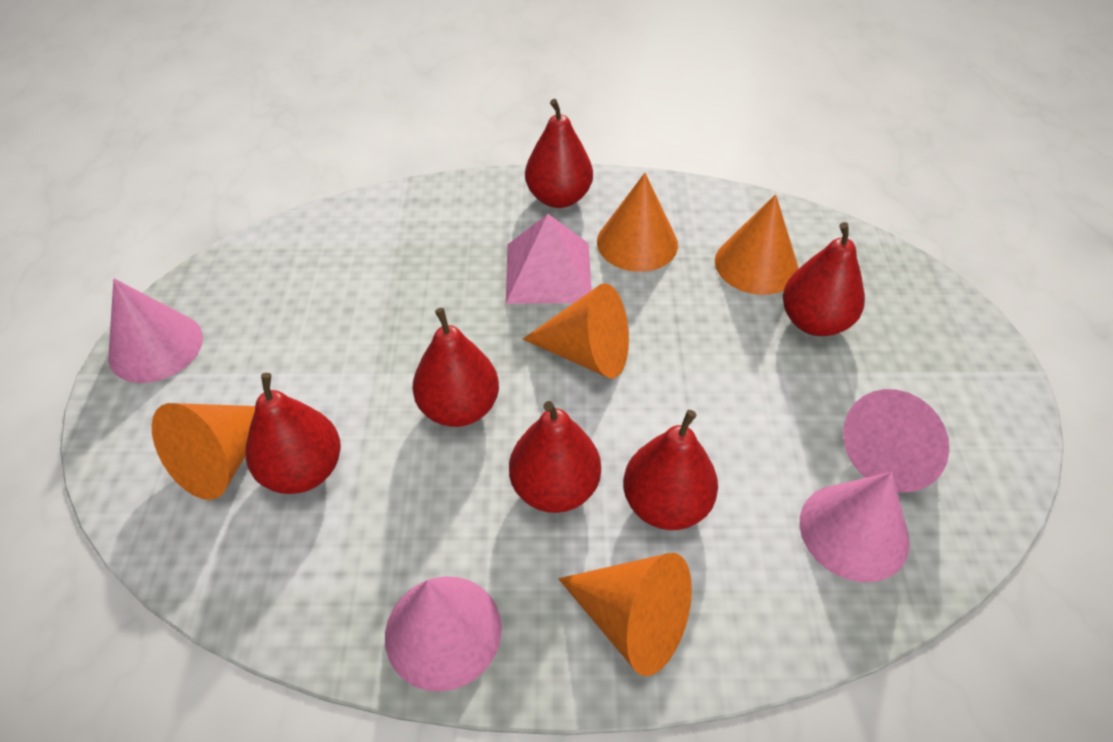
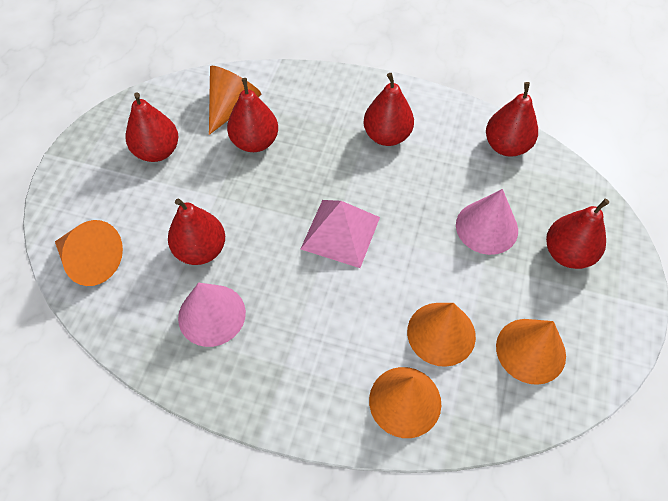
pink cone: 4 -> 2

